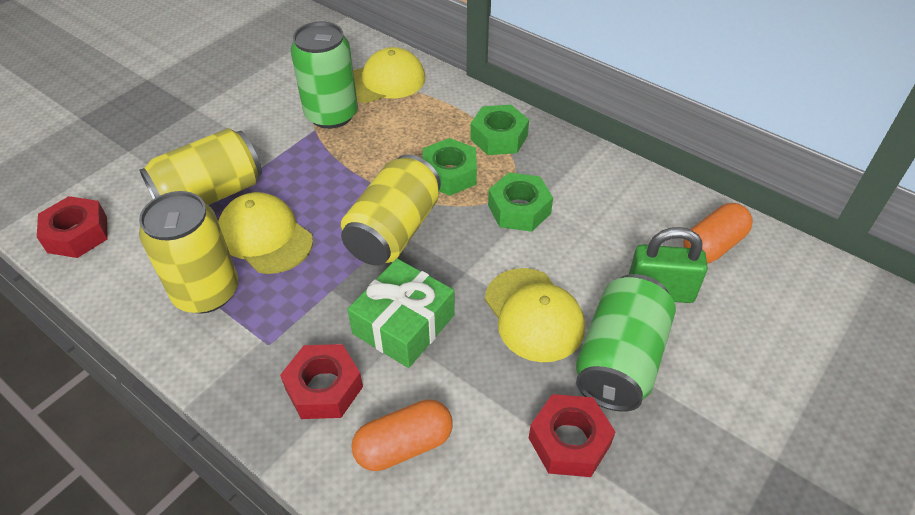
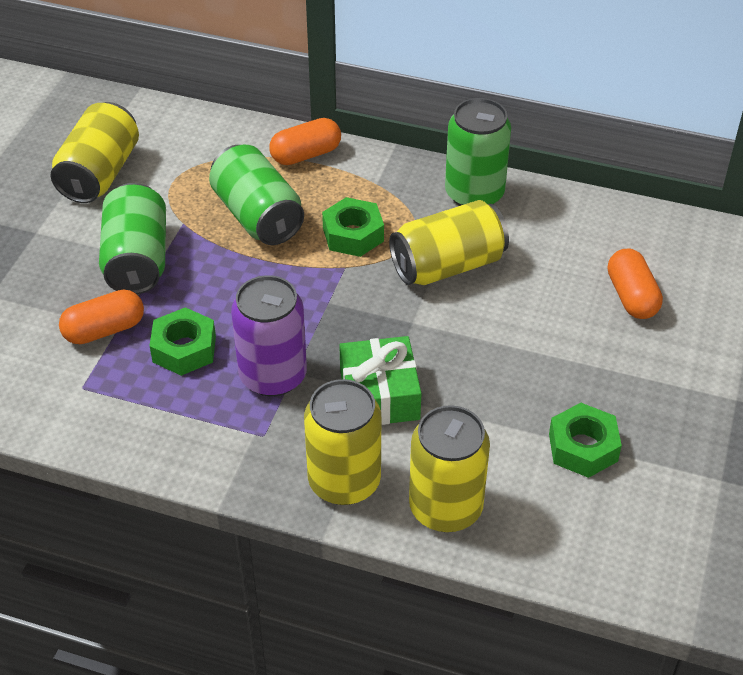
green can: 2 -> 3
green padlock: 1 -> 0
orange capsule: 2 -> 3
purple can: 0 -> 1
red nut: 3 -> 0
yellow can: 3 -> 4
yellow cap: 3 -> 0

